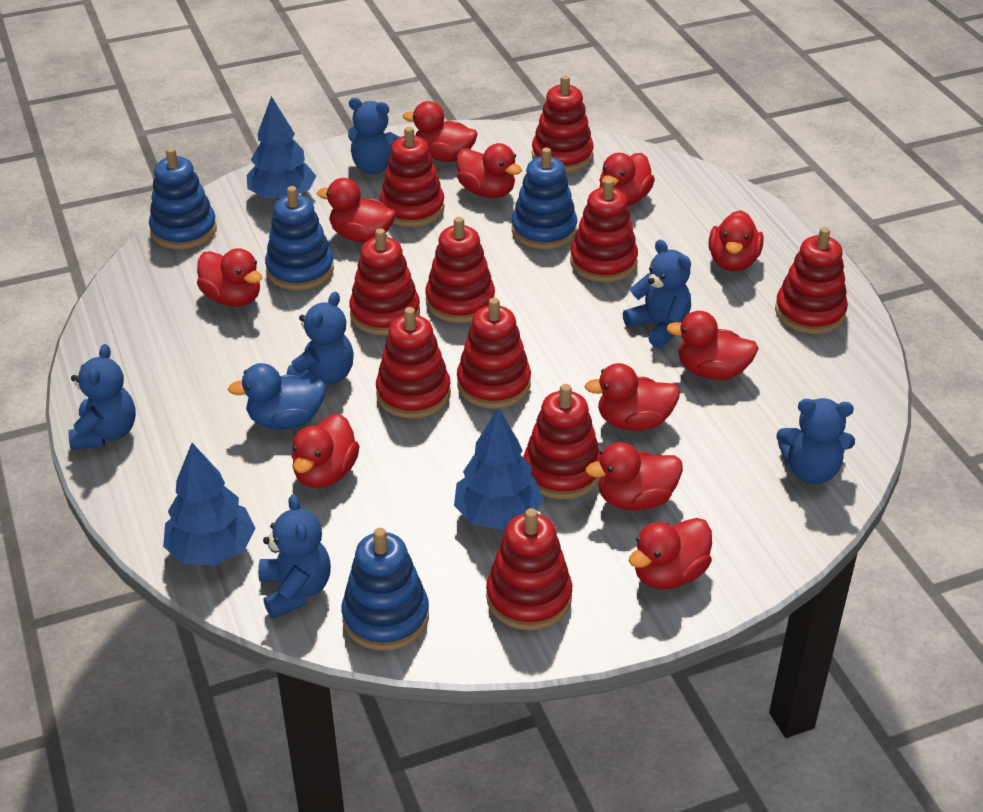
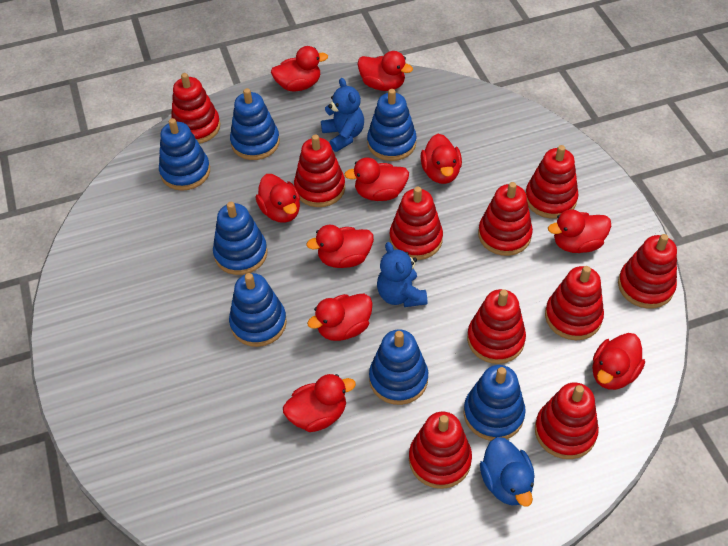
blue stacking toy: 4 -> 7
blue teddy bear: 6 -> 2
blue tree: 3 -> 0
red duck: 11 -> 10

